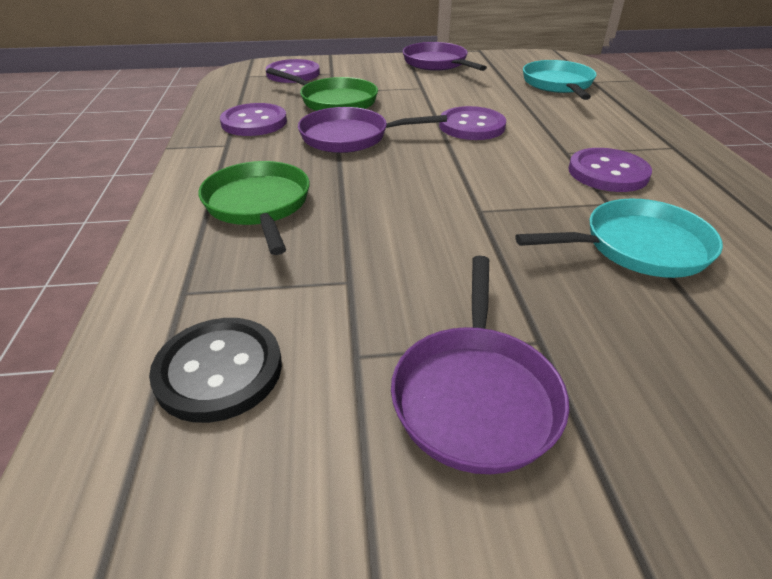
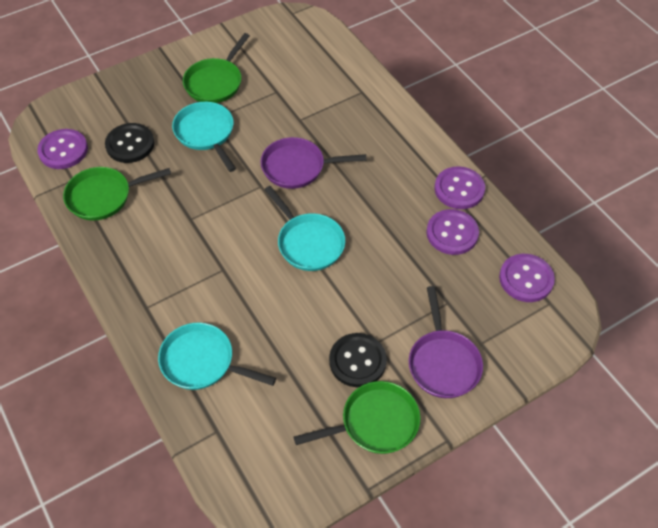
black button: 1 -> 2
green pan: 2 -> 3
purple pan: 3 -> 2
turquoise pan: 2 -> 3

